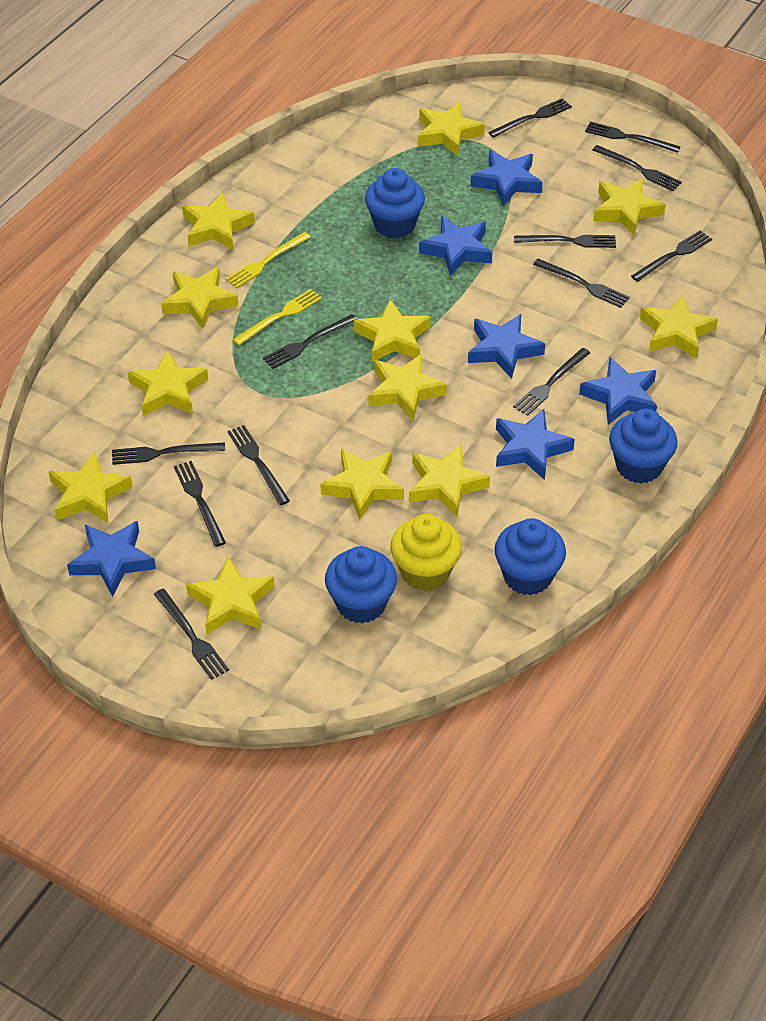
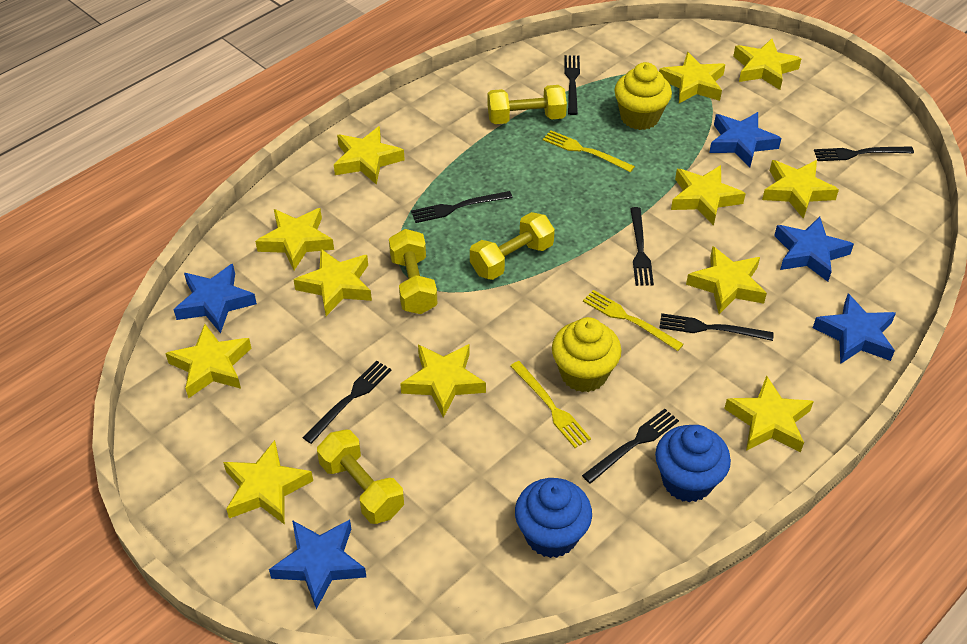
black fork: 12 -> 7
blue cupcake: 4 -> 2
blue star: 6 -> 5
yellow cupcake: 1 -> 2
yellow dumbbell: 0 -> 4
yellow fork: 2 -> 3

